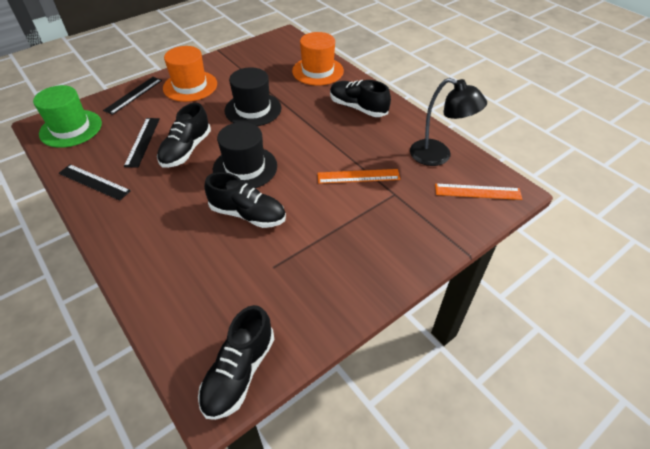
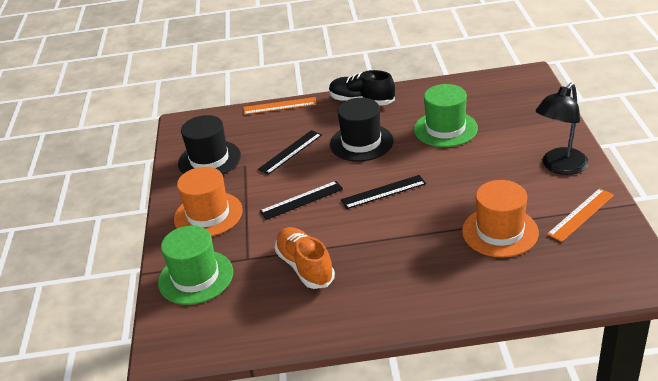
black shoe: 4 -> 1
green hat: 1 -> 2
orange shoe: 0 -> 1

